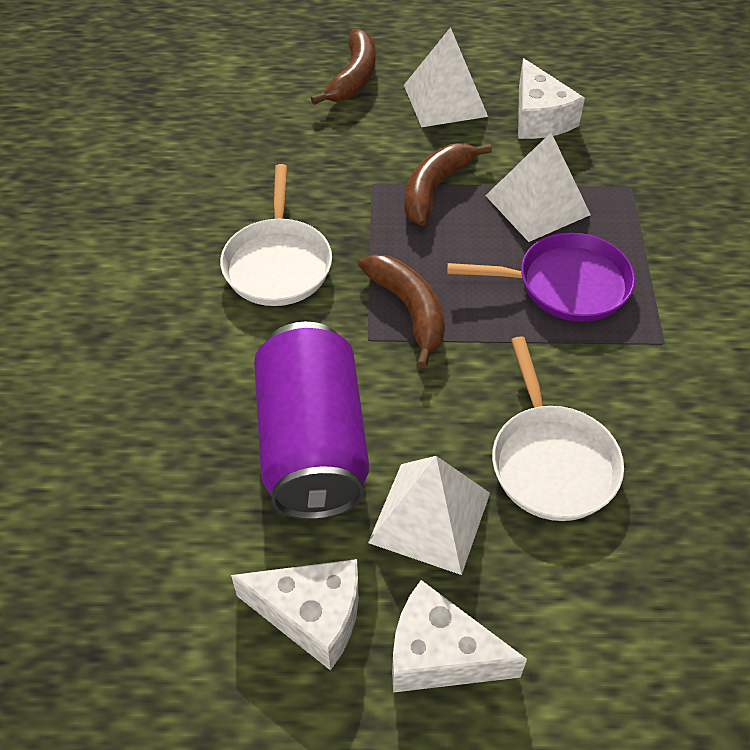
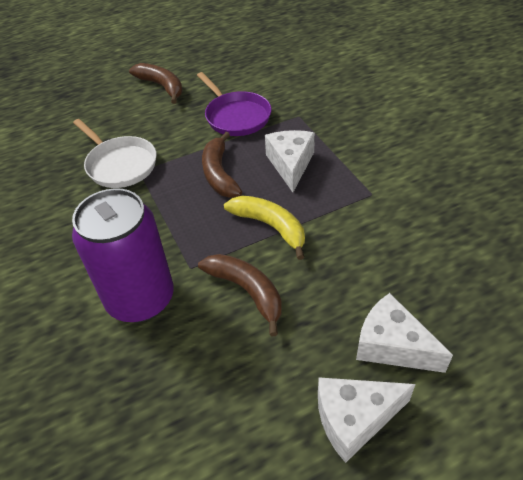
white pan: 2 -> 1
white pyramid: 3 -> 0
yellow banana: 0 -> 1

